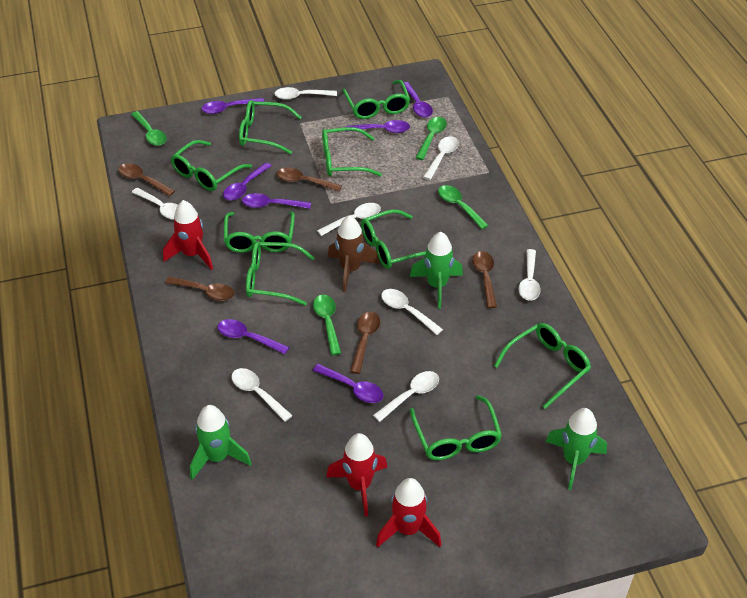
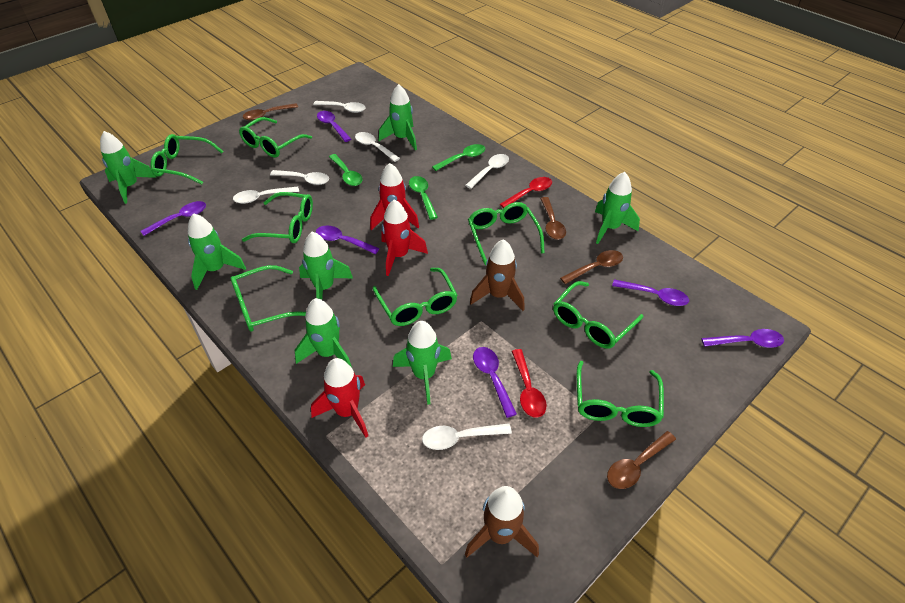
brown rocket: 1 -> 2
brown spoon: 5 -> 4
green glasses: 9 -> 8
green rocket: 3 -> 7
green spoon: 4 -> 3
purple spoon: 7 -> 6
red spoon: 0 -> 2
white spoon: 8 -> 6

